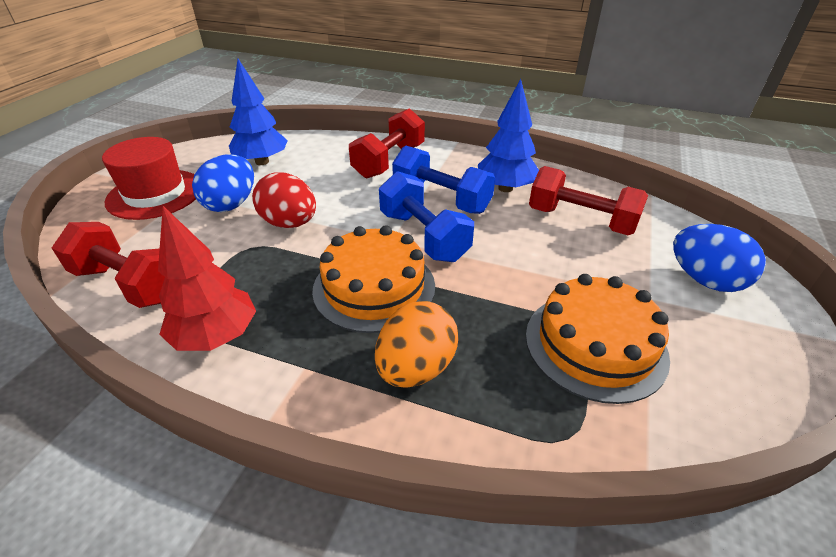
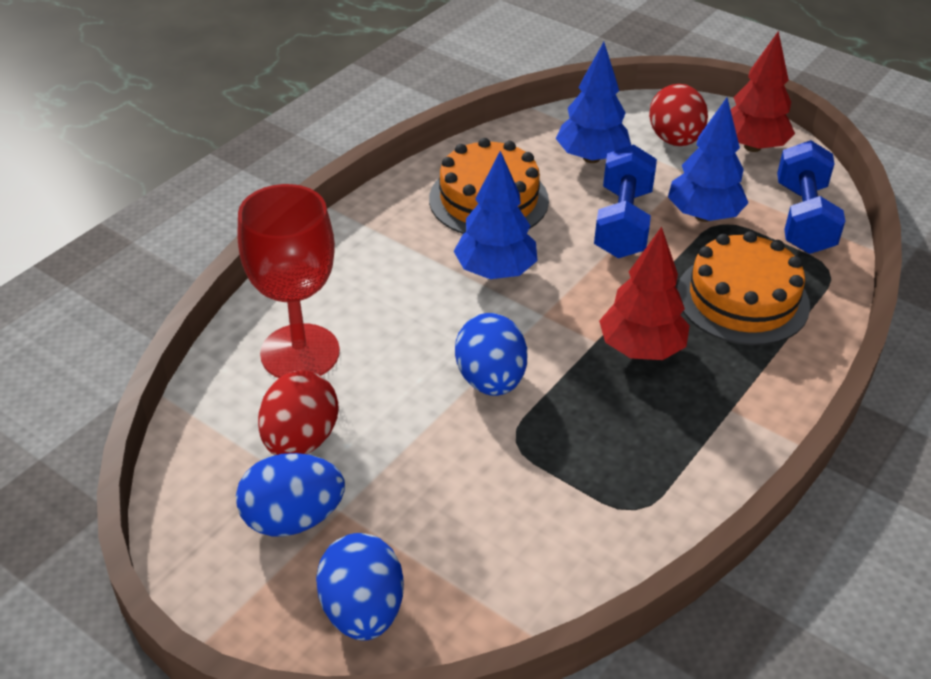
blue egg: 2 -> 3
blue tree: 2 -> 3
orange egg: 1 -> 0
red dumbbell: 3 -> 0
red egg: 1 -> 2
red goblet: 0 -> 1
red hat: 1 -> 0
red tree: 1 -> 2

